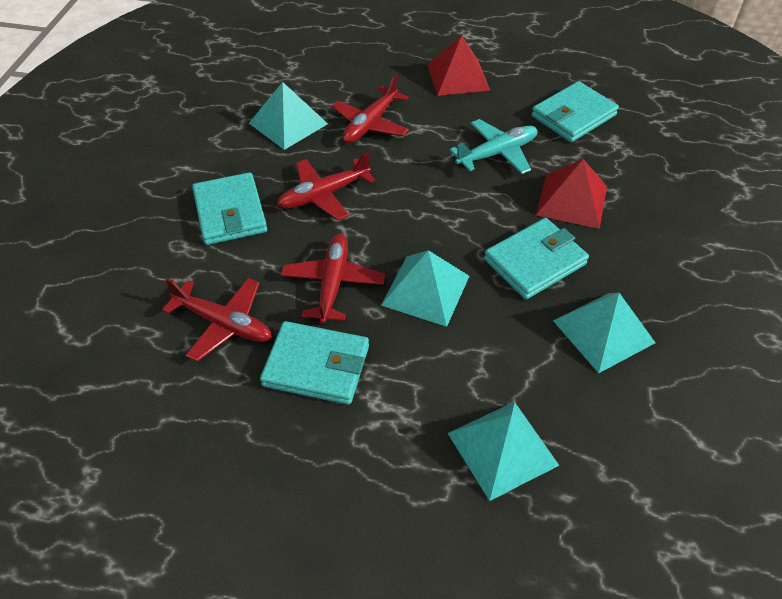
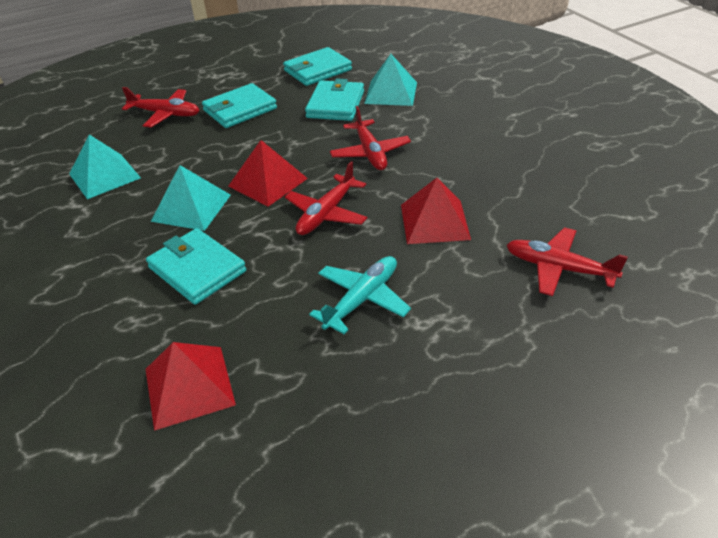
red pyramid: 2 -> 3
turquoise pyramid: 4 -> 3

